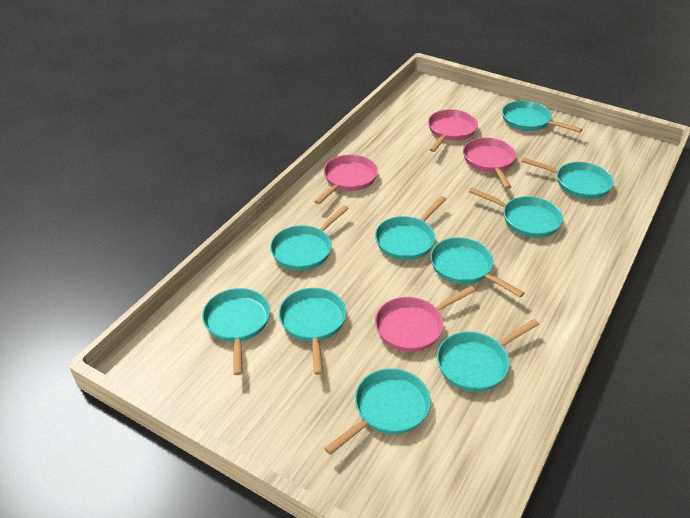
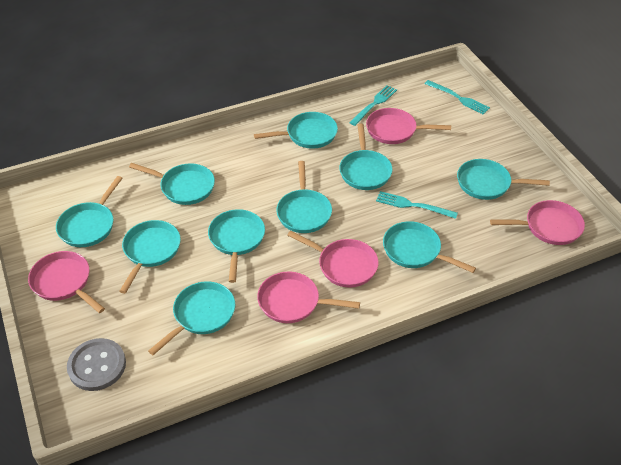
grey button: 0 -> 1
pink pan: 4 -> 5
turquoise fork: 0 -> 3

